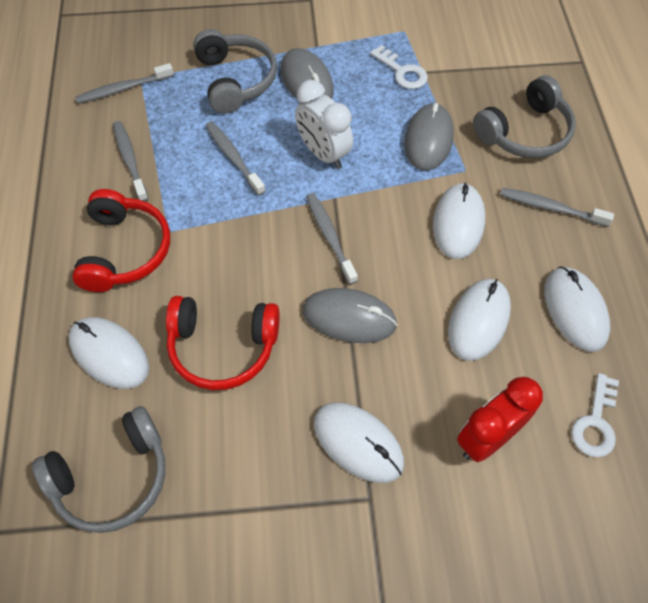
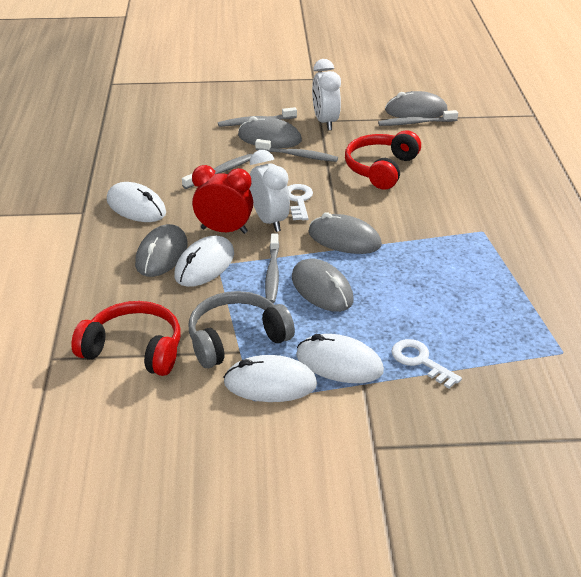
grey headphones: 3 -> 1
grey mouse: 3 -> 5
white clock: 1 -> 2
white mouse: 5 -> 4

